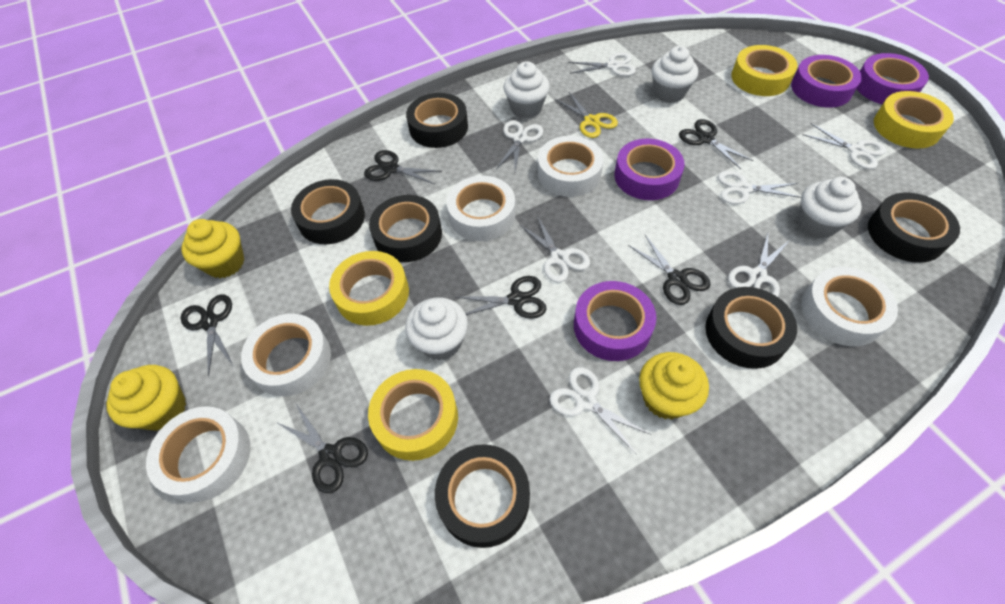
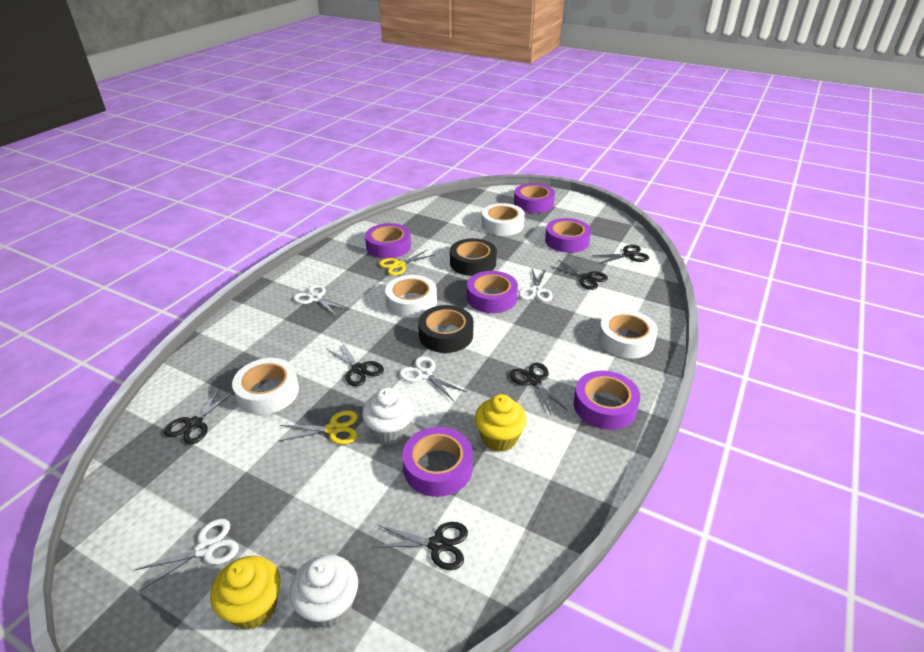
black tape: 6 -> 2
purple tape: 4 -> 6
white cupcake: 4 -> 2
white scissors: 7 -> 4
white tape: 5 -> 4
yellow cupcake: 3 -> 2
yellow scissors: 1 -> 2
yellow tape: 4 -> 0

